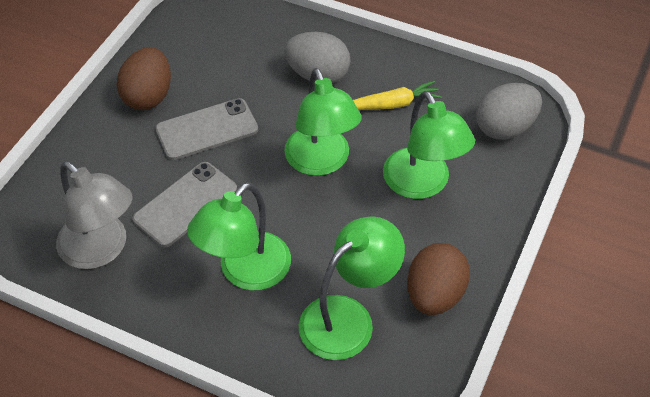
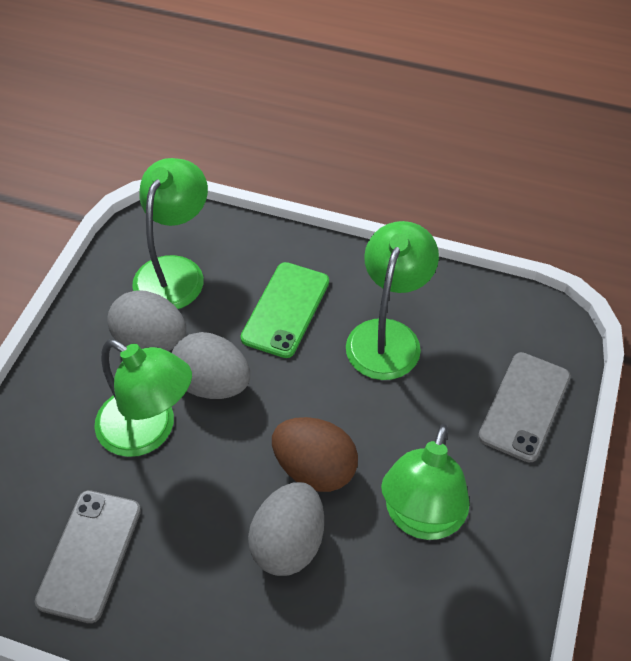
brown egg: 2 -> 1
green phone: 0 -> 1
grey egg: 2 -> 3
grey lamp: 1 -> 0
yellow carrot: 1 -> 0

